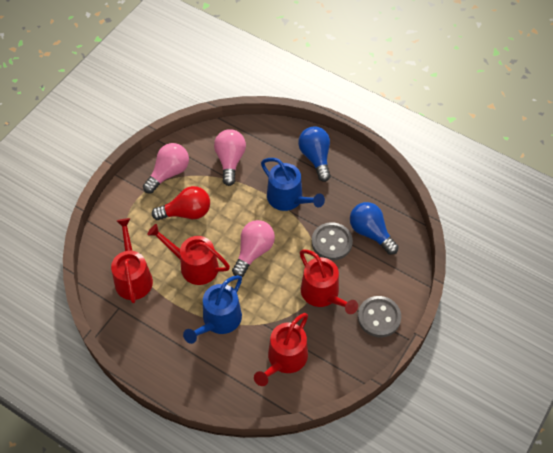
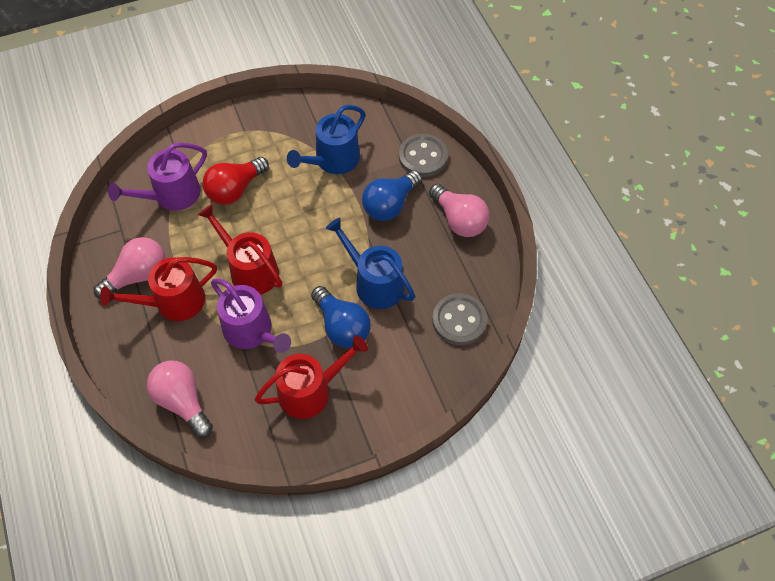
purple watering can: 0 -> 2
red watering can: 4 -> 3

